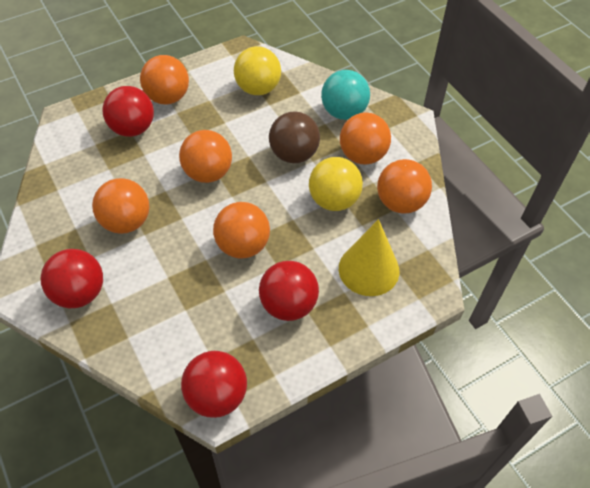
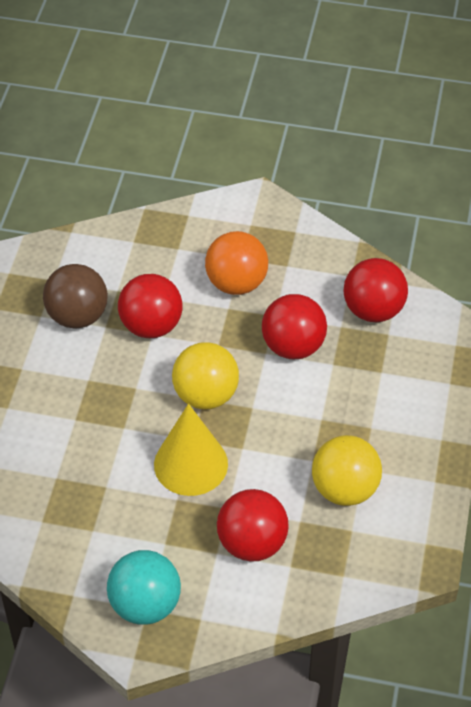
orange ball: 6 -> 1

